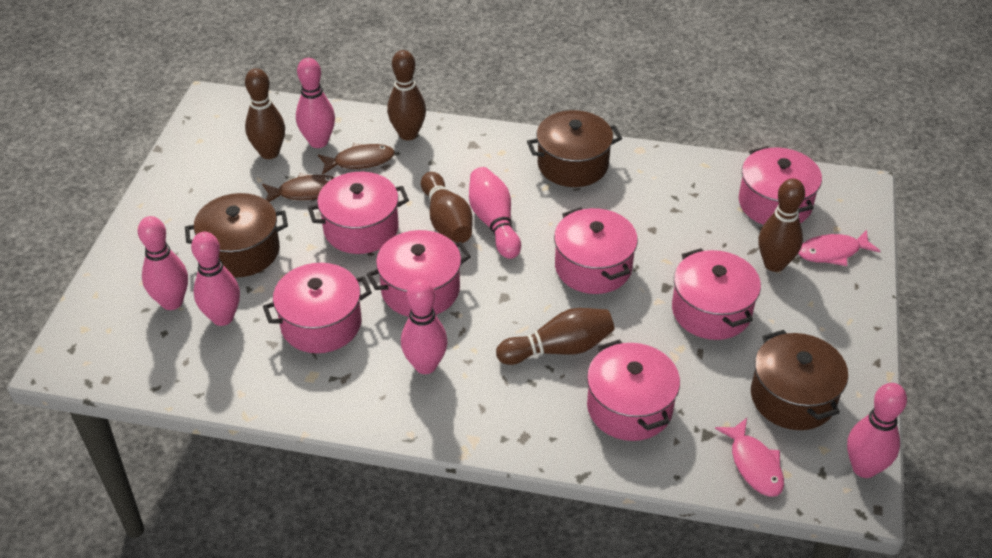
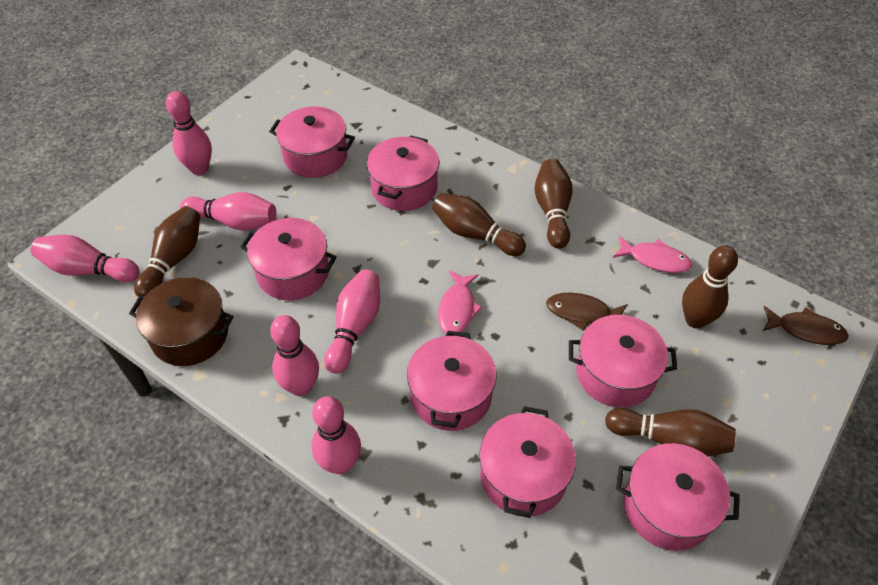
brown pot: 3 -> 1

